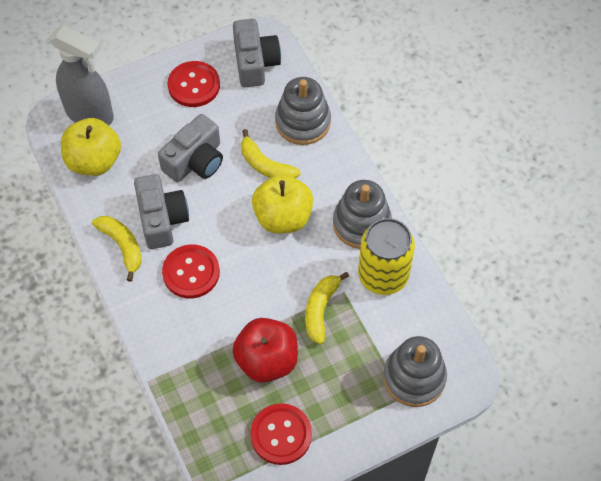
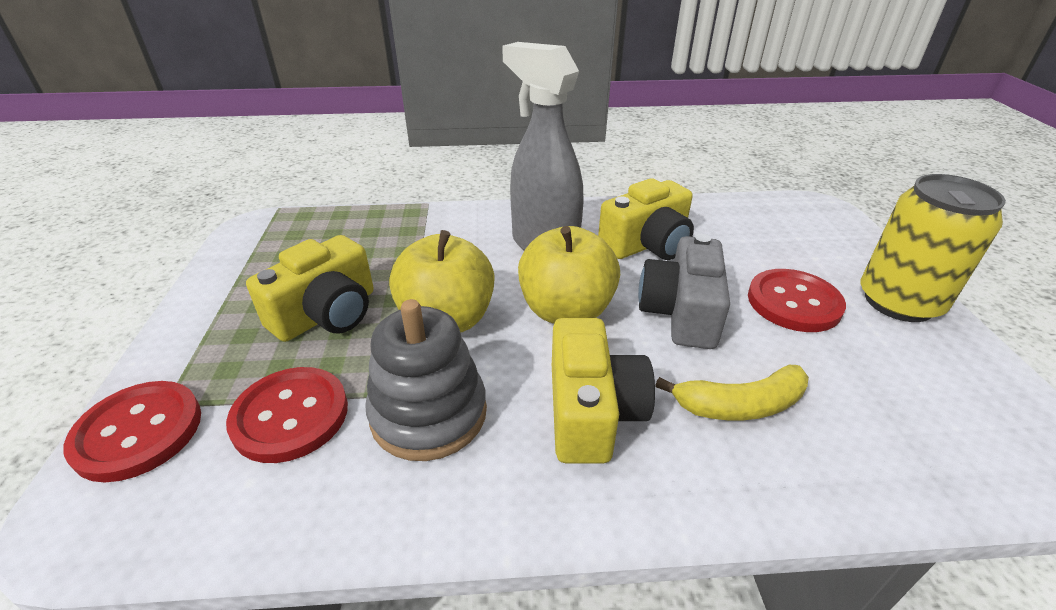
grey camera: 3 -> 1
grey stacking toy: 3 -> 1
red apple: 1 -> 0
yellow banana: 3 -> 1
yellow camera: 0 -> 3

